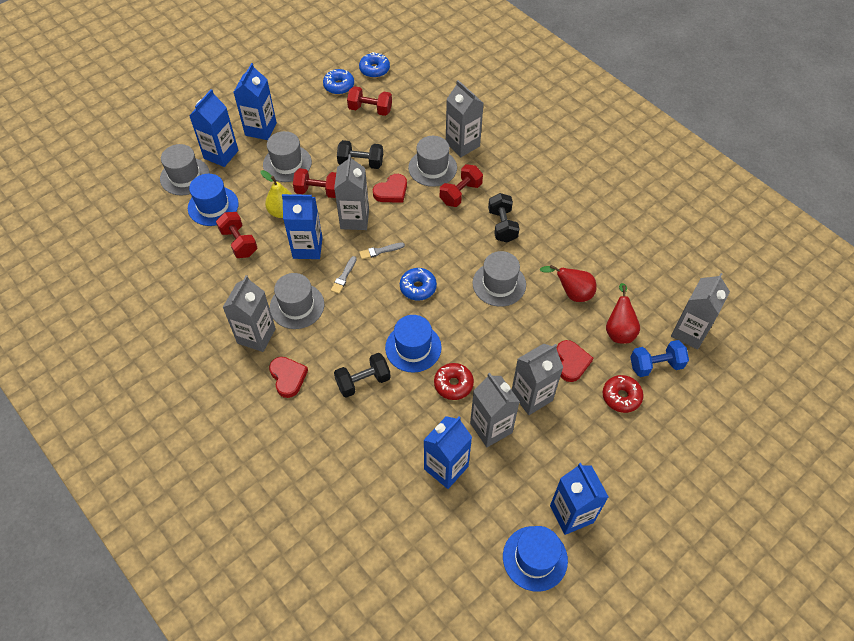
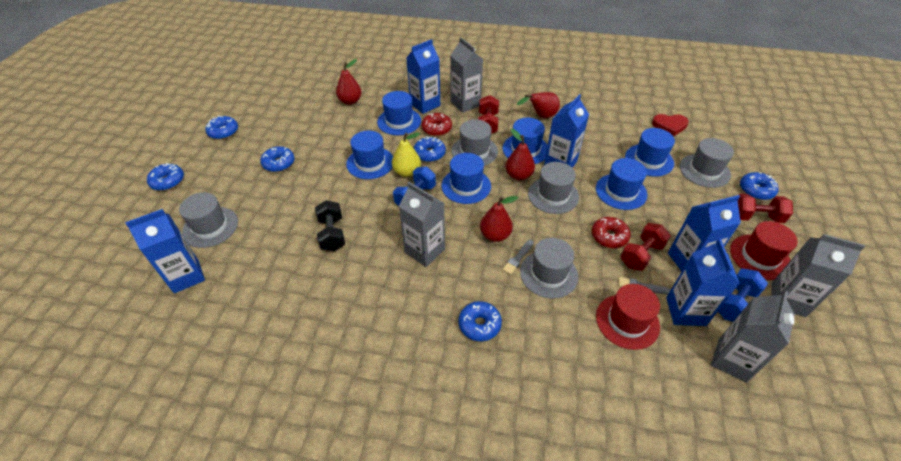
black dumbbell: 3 -> 1
blue donut: 3 -> 6
blue dumbbell: 1 -> 2
blue hat: 3 -> 6
grey carton: 6 -> 4
red dumbbell: 4 -> 3
red hat: 0 -> 2
red heart: 3 -> 1
red pear: 2 -> 4

